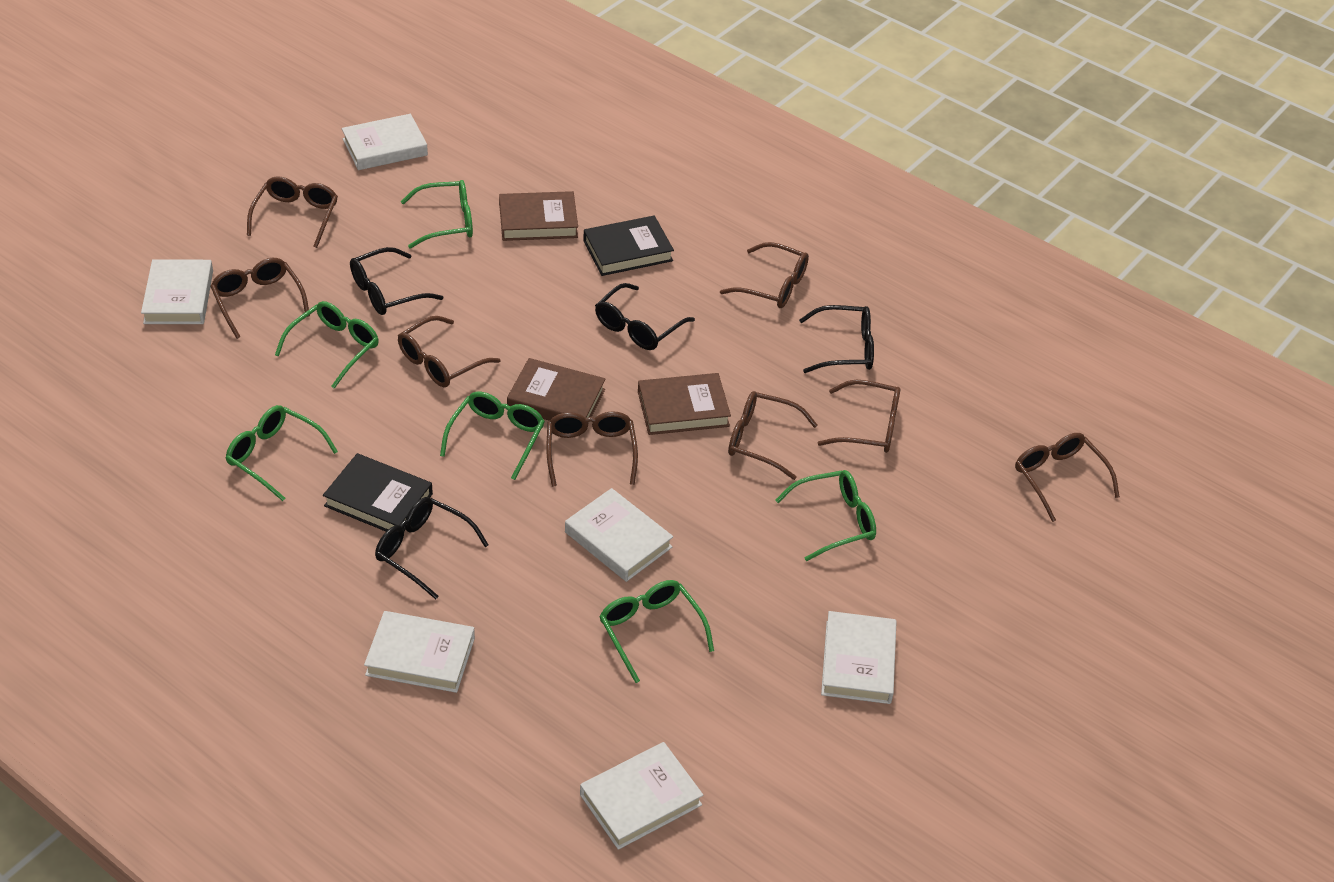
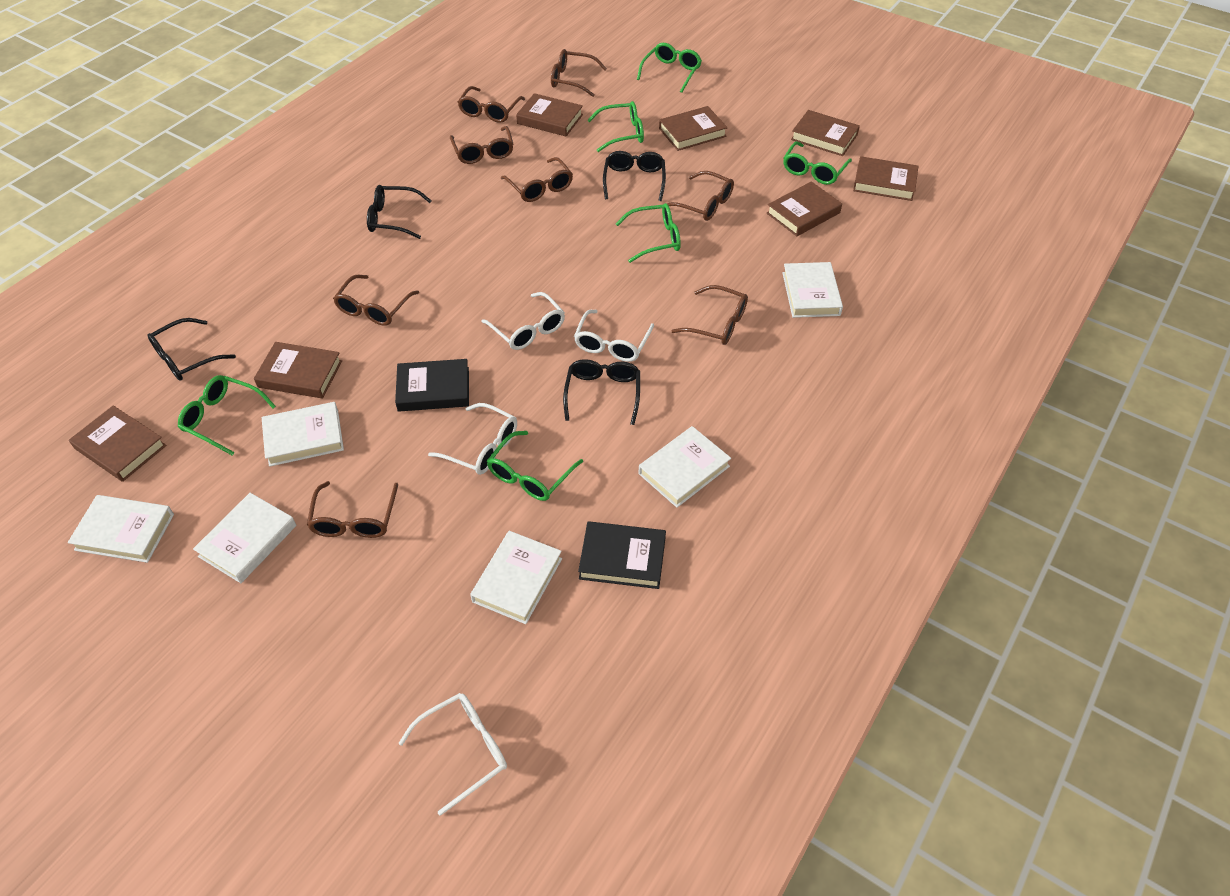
brown book: 3 -> 7
white glasses: 0 -> 4

